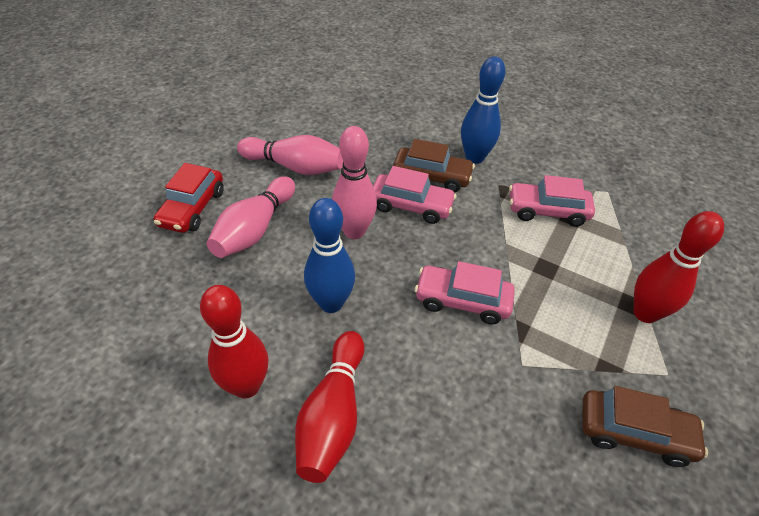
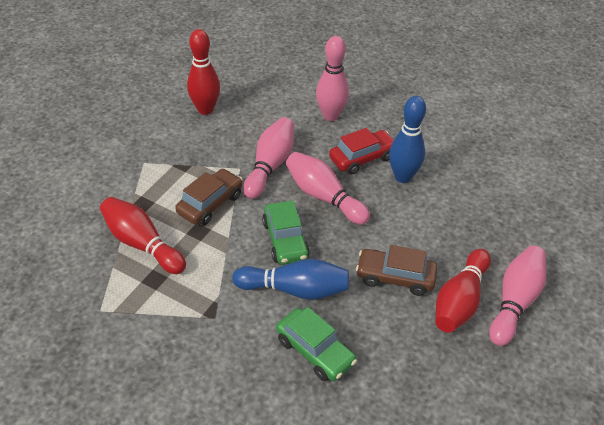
green car: 0 -> 2
pink bowling pin: 3 -> 4
pink car: 3 -> 0

